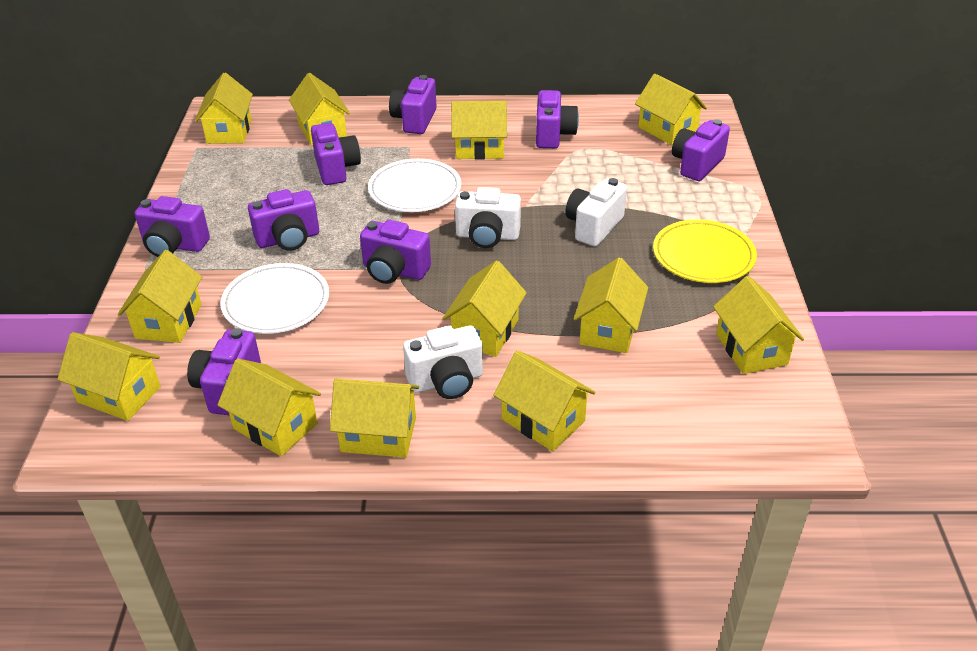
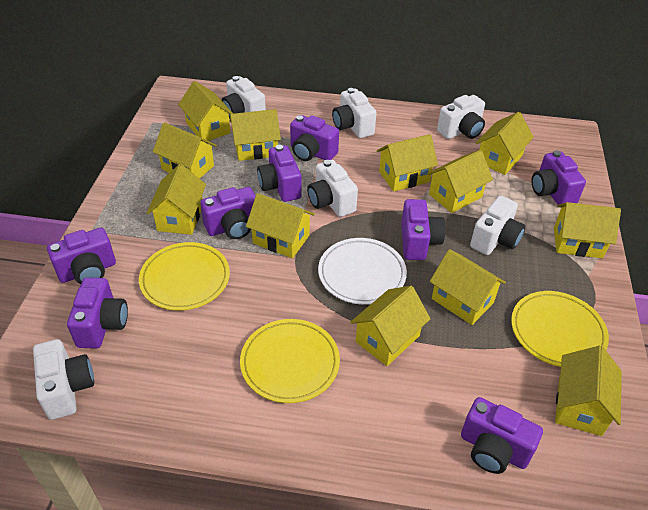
white camera: 3 -> 6
white plate: 2 -> 1
yellow plate: 1 -> 3

